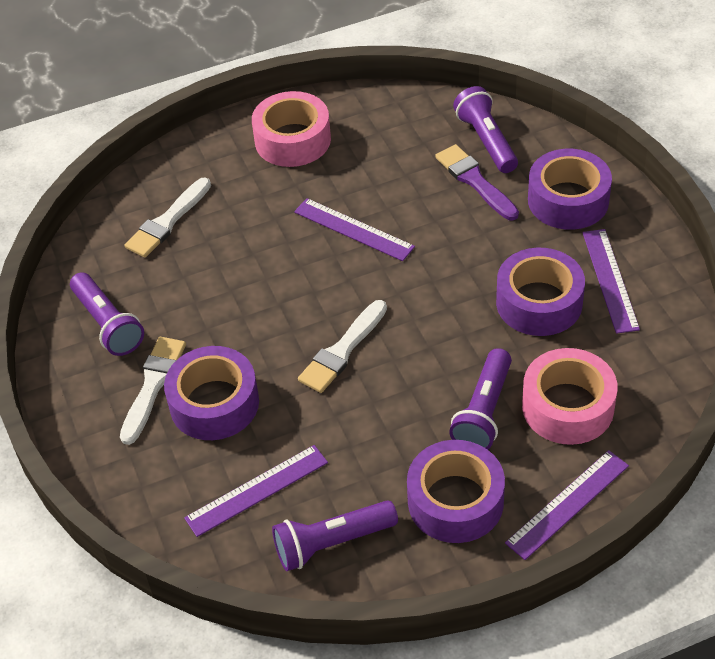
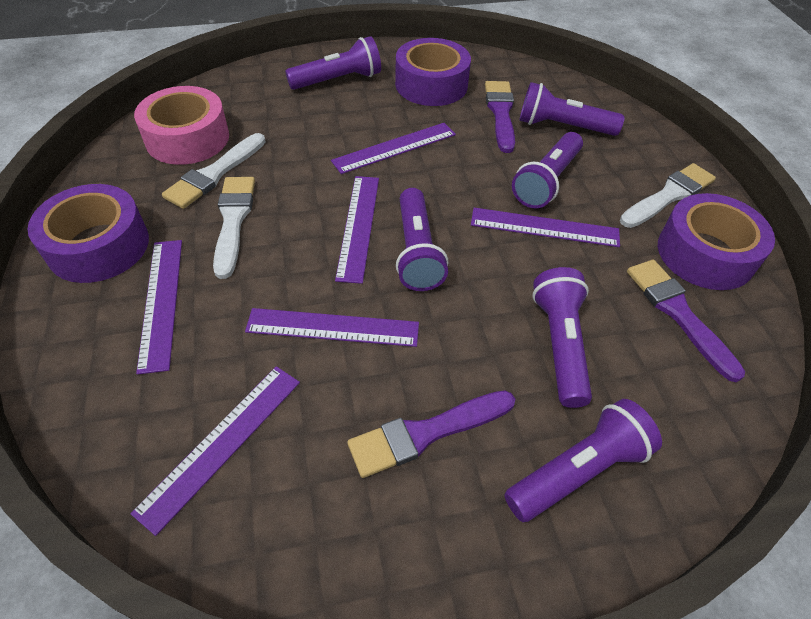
pink tape: 2 -> 1
purple brush: 1 -> 3
purple flashlight: 4 -> 6
purple ruler: 4 -> 6
purple tape: 4 -> 3

